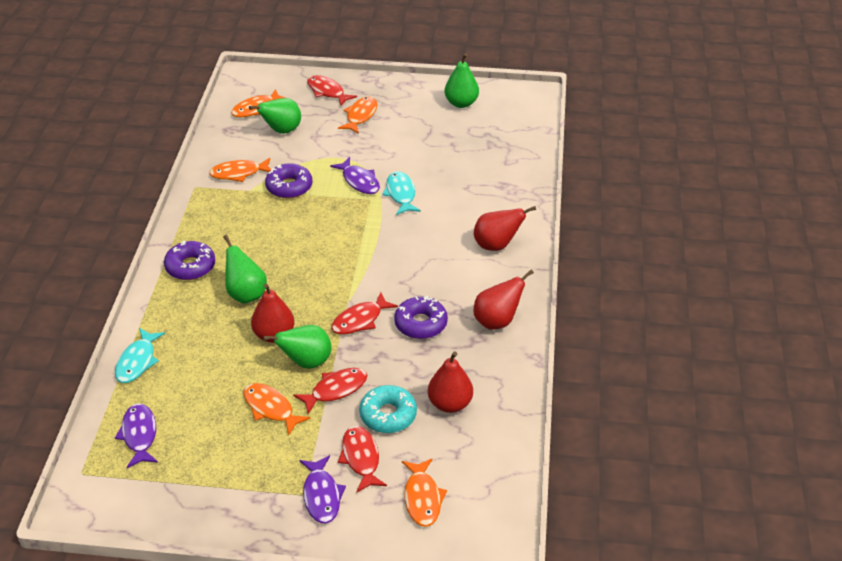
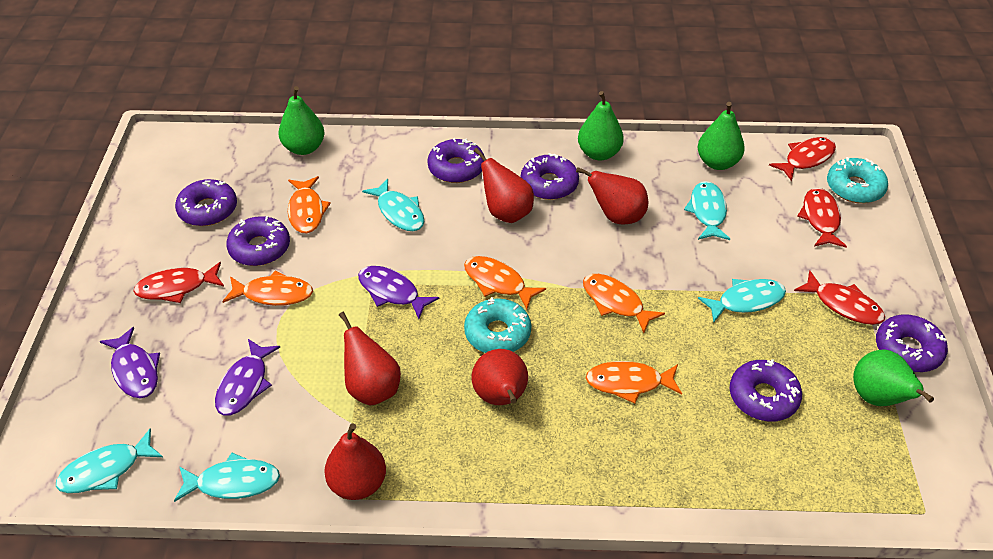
purple donut: 3 -> 6
red pear: 4 -> 5
turquoise donut: 1 -> 2
turquoise fish: 2 -> 5

